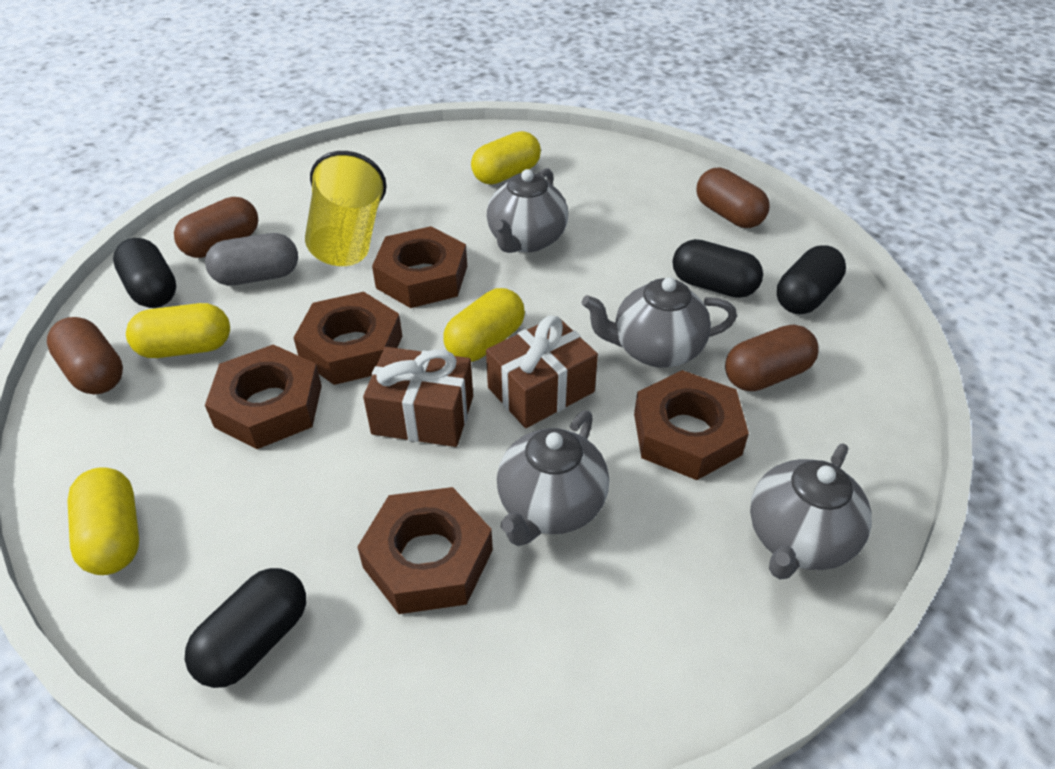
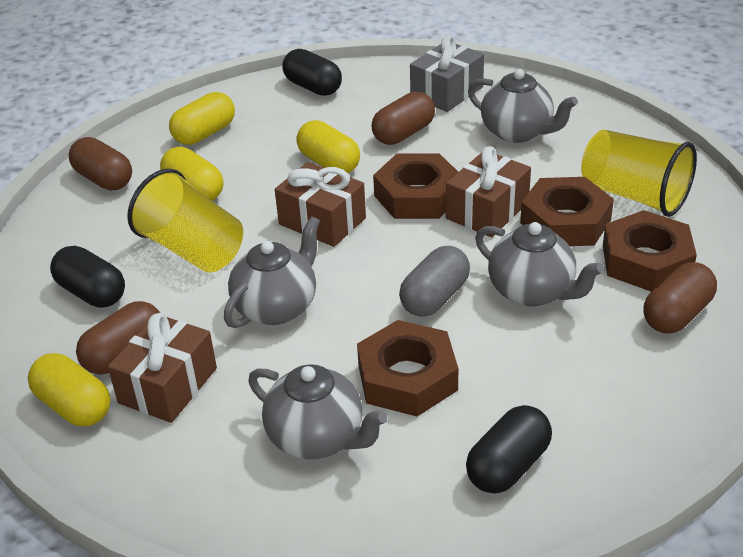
black capsule: 4 -> 3
brown gift: 2 -> 3
brown nut: 5 -> 4
grey gift: 0 -> 1
yellow cup: 1 -> 2

